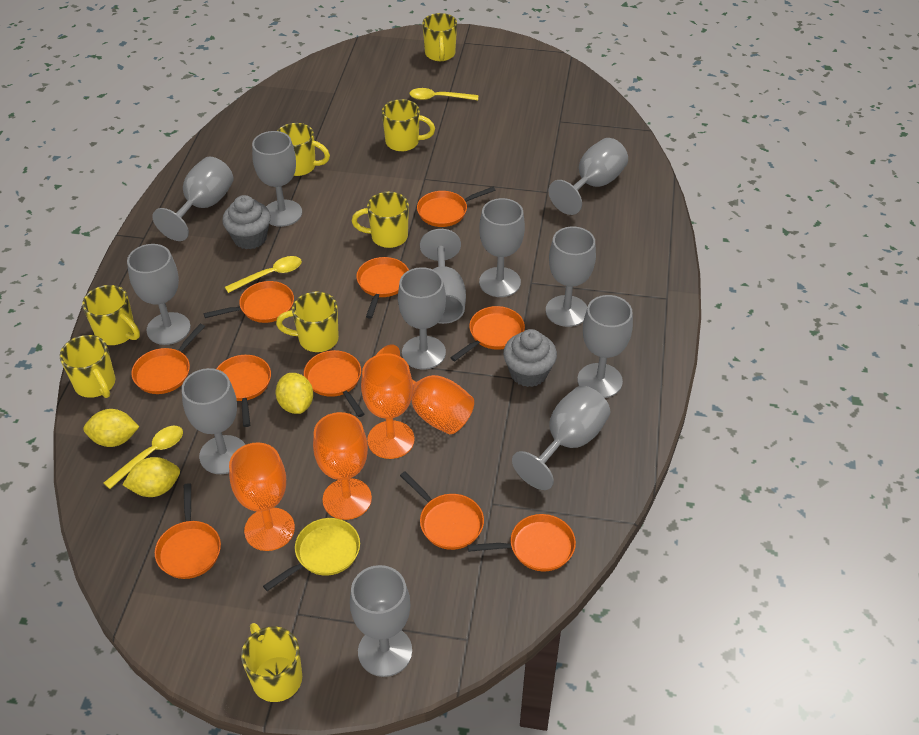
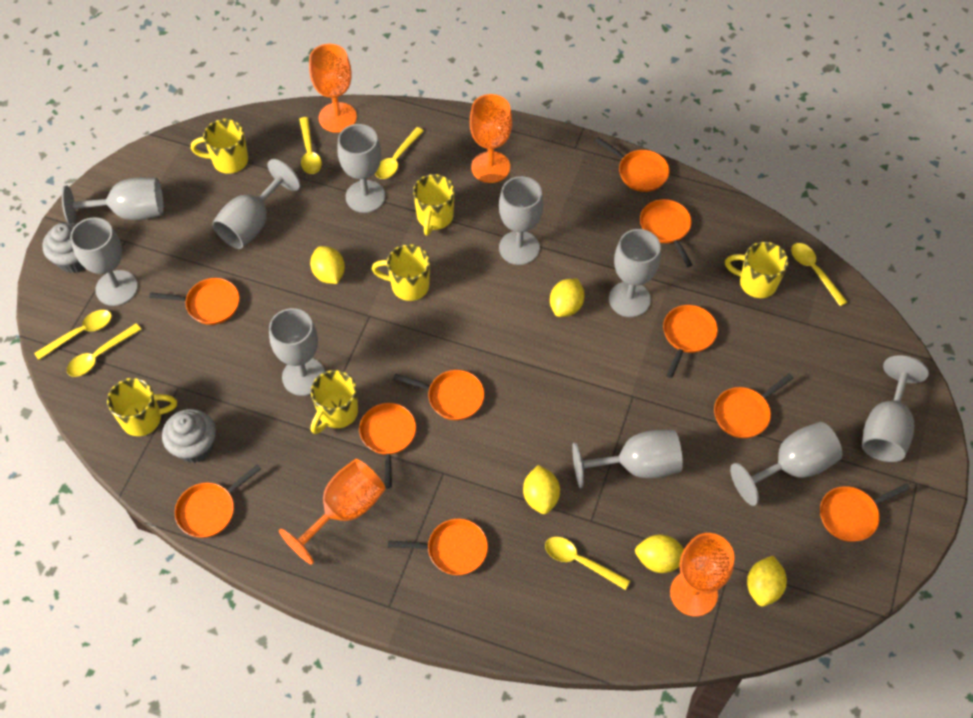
grey goblet: 12 -> 10
yellow lemon: 3 -> 5
yellow mug: 8 -> 6
yellow pan: 1 -> 0
yellow spoon: 3 -> 6

